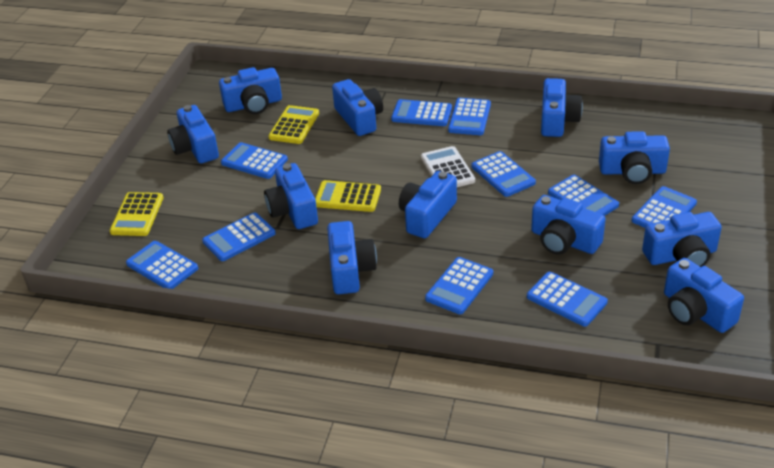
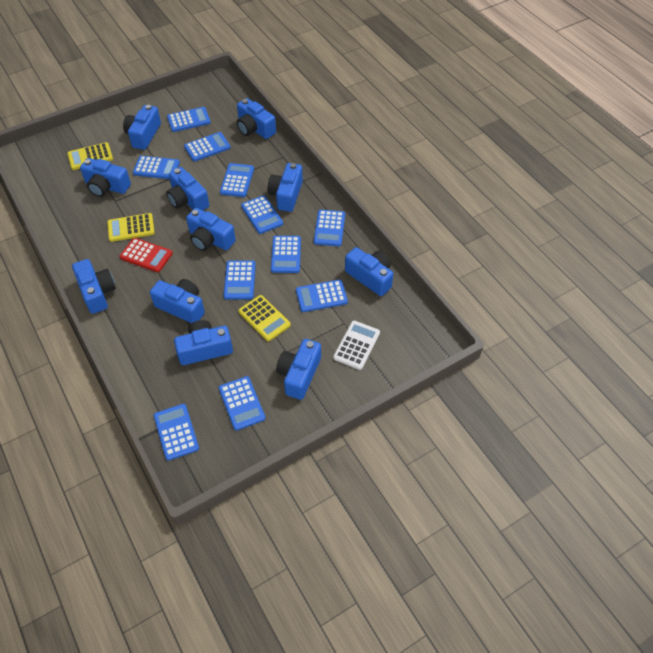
blue calculator: 10 -> 11
red calculator: 0 -> 1

